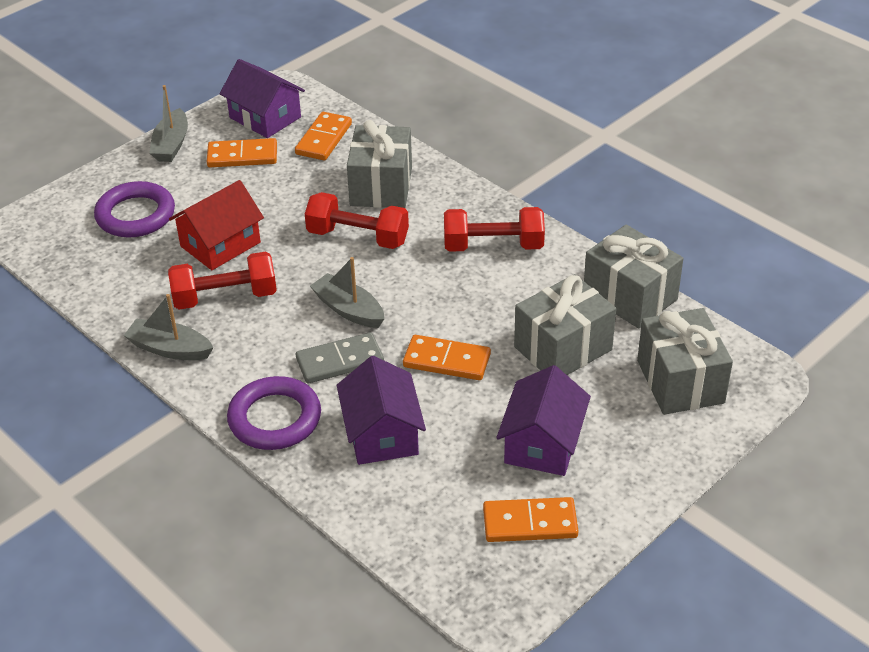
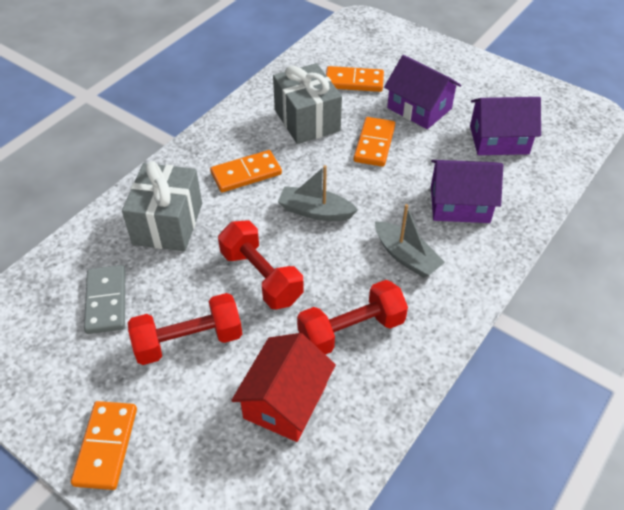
grey boat: 3 -> 2
grey gift: 4 -> 2
purple ring: 2 -> 0

